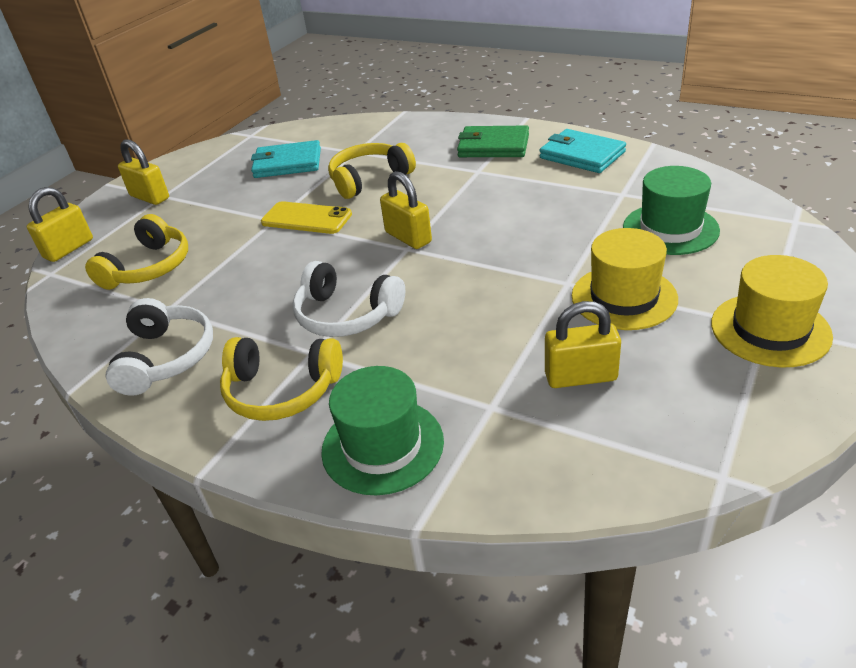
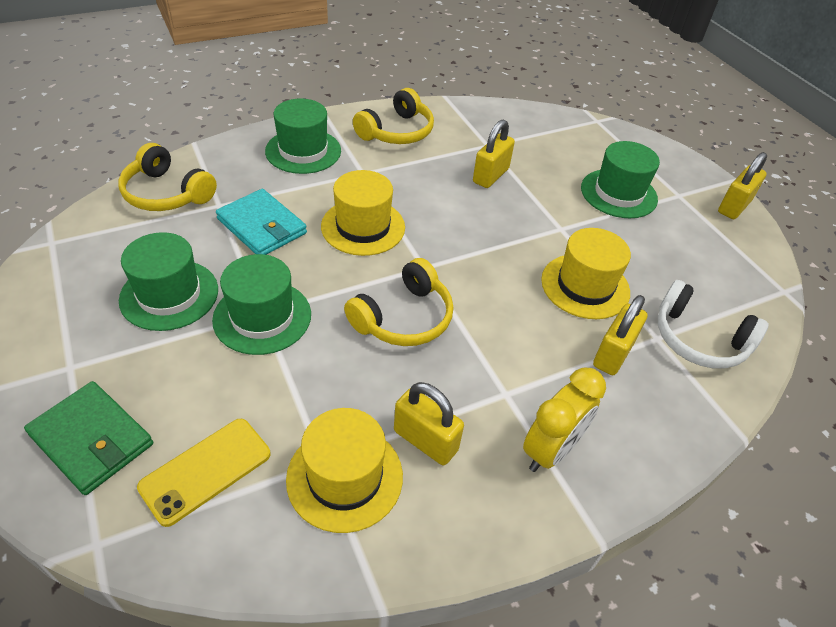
green hat: 2 -> 4
turquoise wallet: 2 -> 1
white headphones: 2 -> 1
yellow clock: 0 -> 1
yellow hat: 2 -> 3

